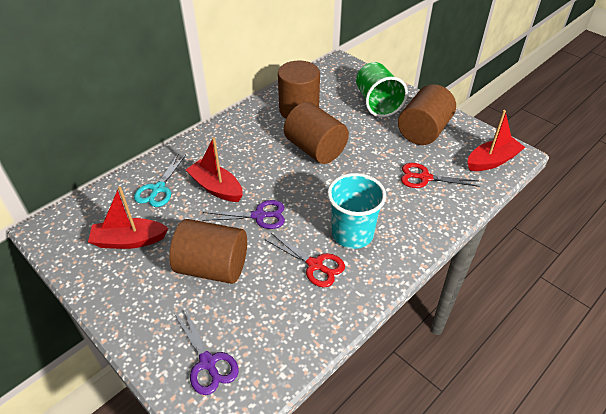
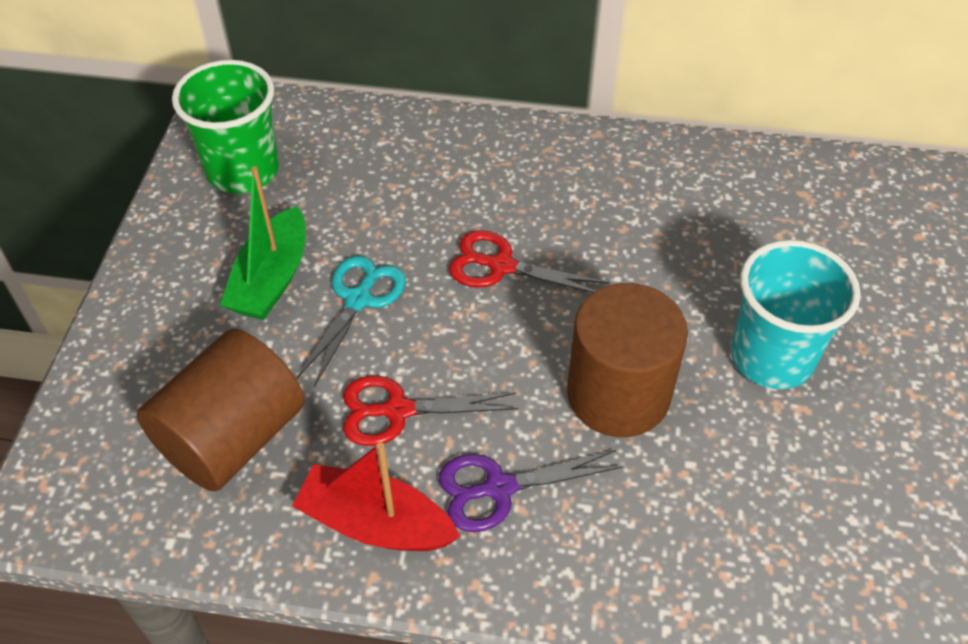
brown cylinder: 4 -> 2
green boat: 0 -> 1
purple scissors: 2 -> 1
red boat: 3 -> 1

